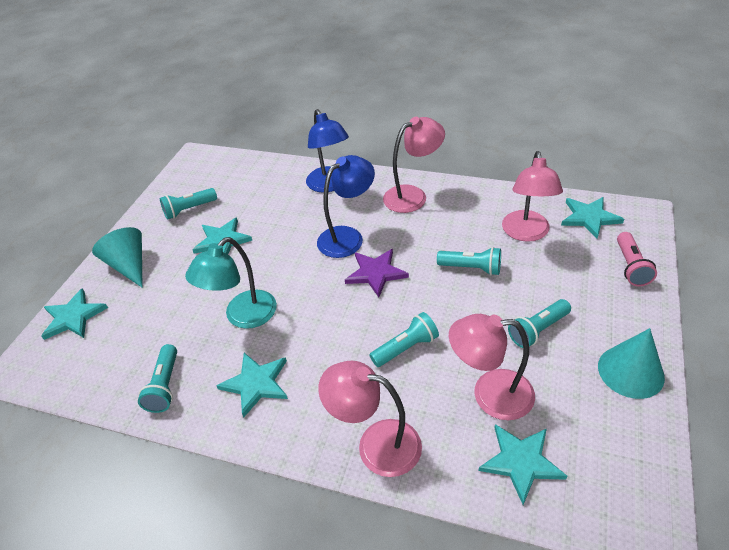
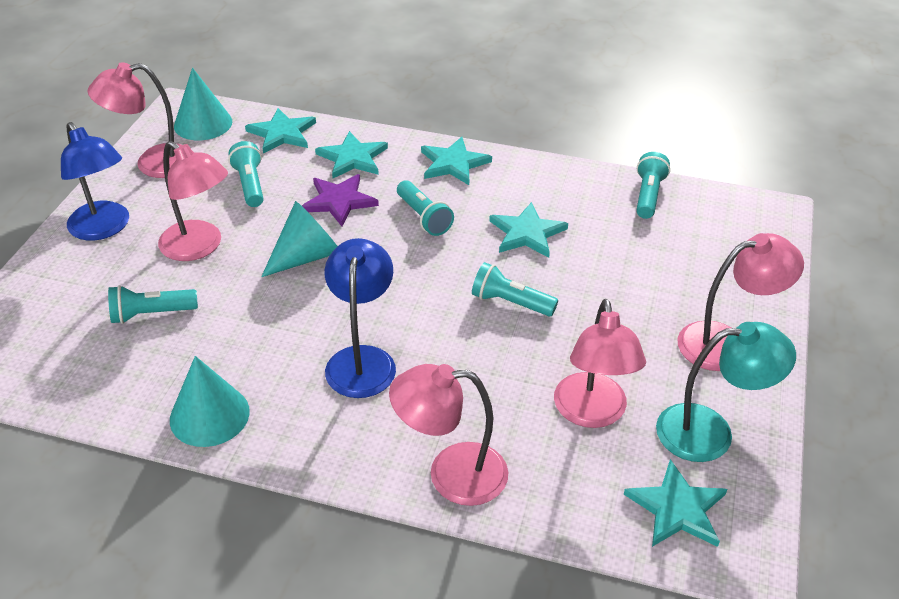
pink flashlight: 1 -> 0
pink lamp: 4 -> 5
turquoise cone: 2 -> 3

